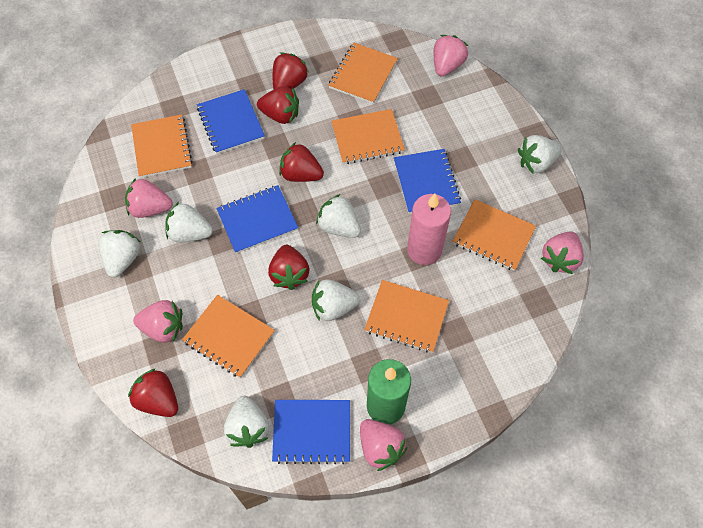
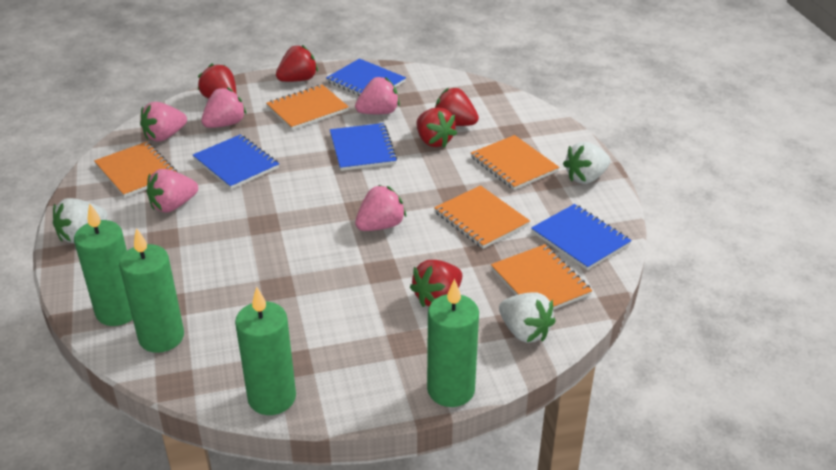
green candle: 1 -> 4
orange notebook: 6 -> 5
pink candle: 1 -> 0
white strawberry: 6 -> 3

